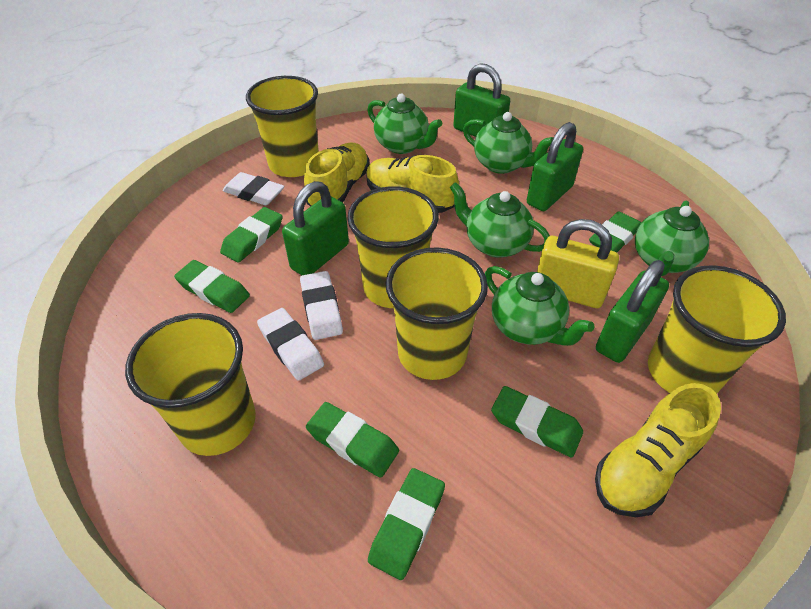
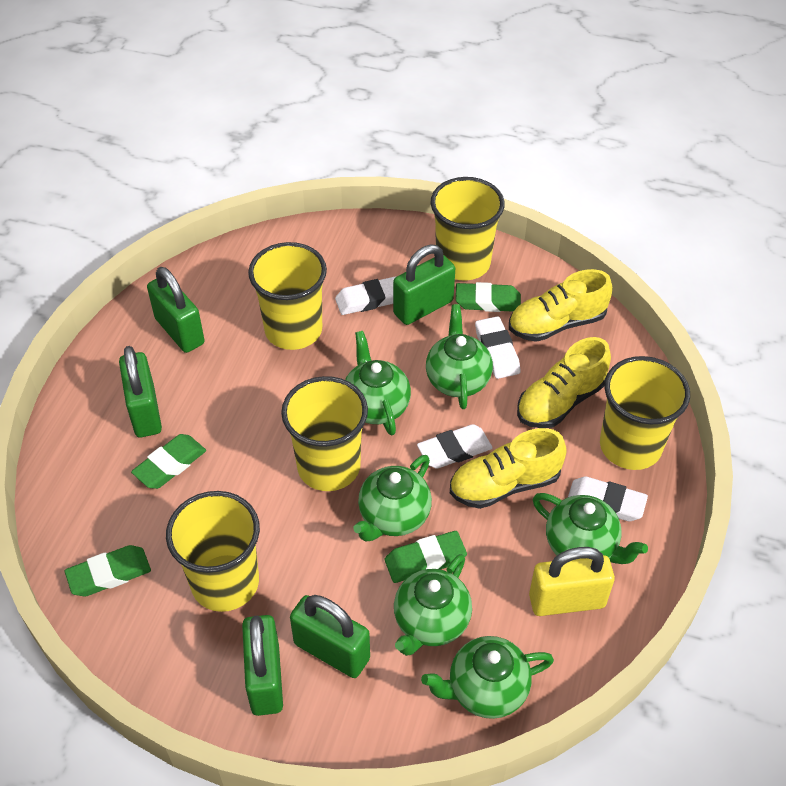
green eraser: 6 -> 4
green padlock: 4 -> 5
green teapot: 5 -> 6
white eraser: 3 -> 4

